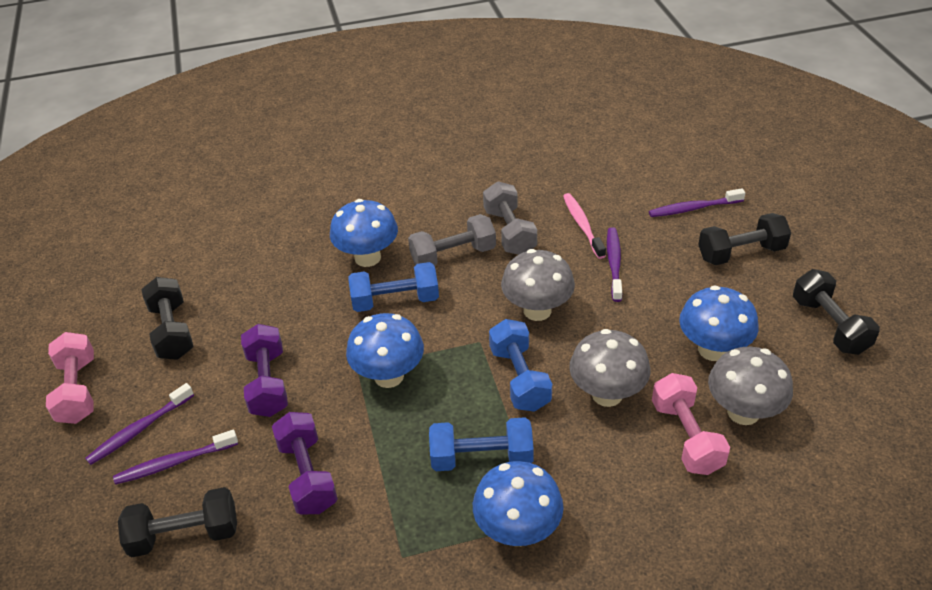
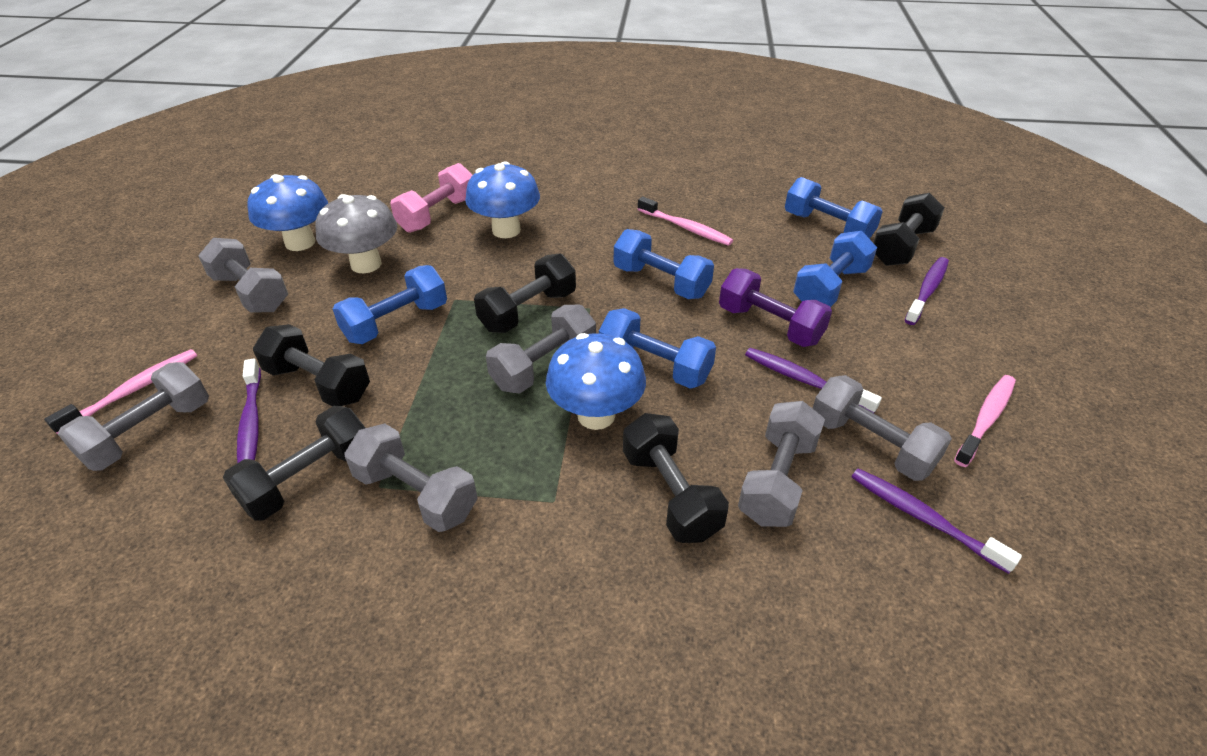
black dumbbell: 4 -> 5
blue dumbbell: 3 -> 5
blue mushroom: 4 -> 3
grey dumbbell: 2 -> 6
grey mushroom: 3 -> 1
pink dumbbell: 2 -> 1
pink toothbrush: 1 -> 3
purple dumbbell: 2 -> 1

